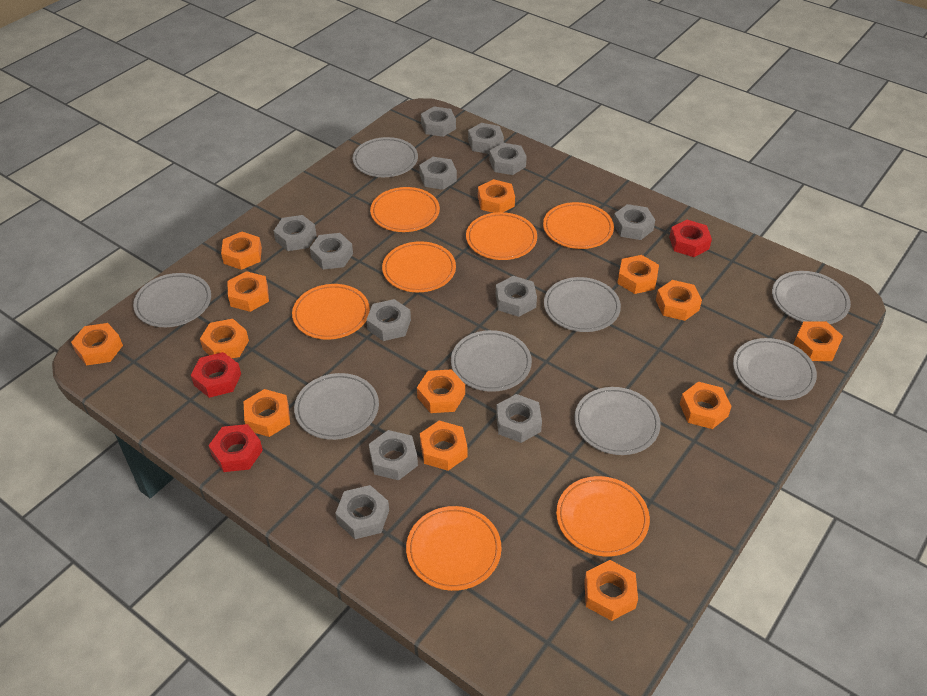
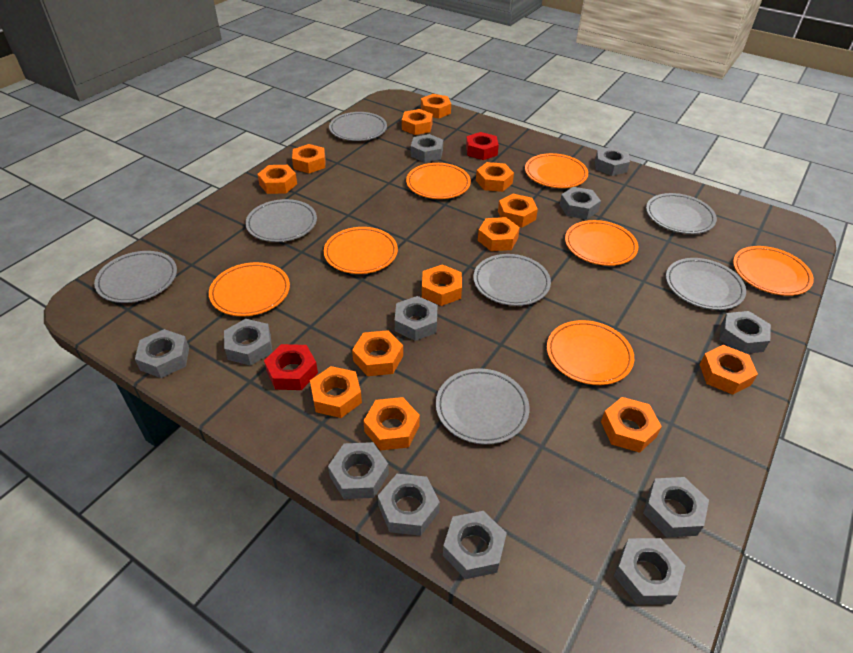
grey plate: 8 -> 7
red nut: 3 -> 2

